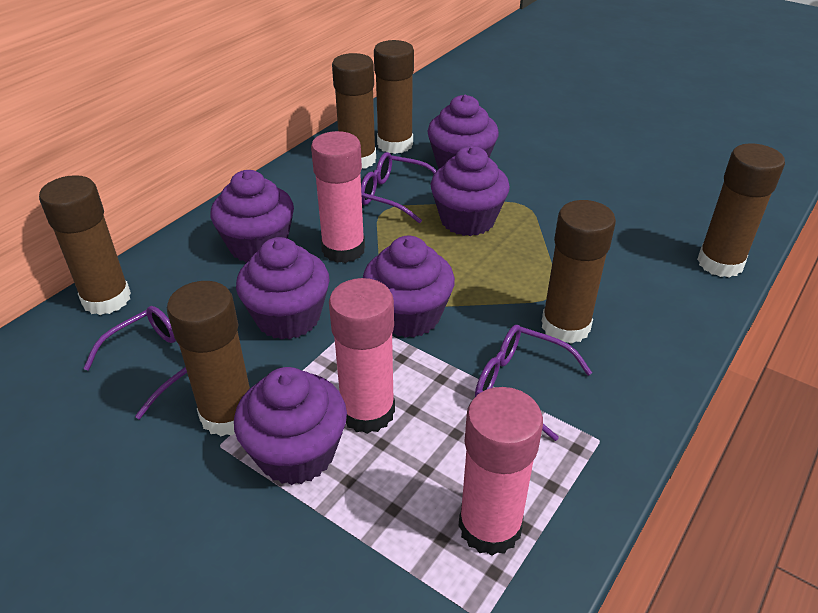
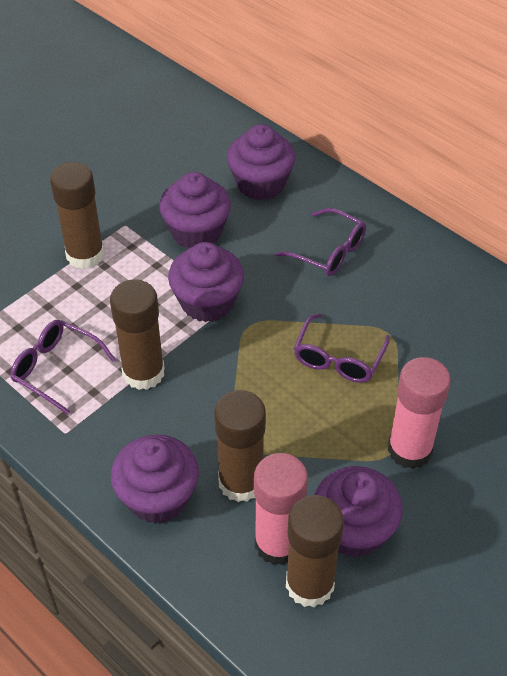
brown glue stick: 6 -> 4
pink glue stick: 3 -> 2
purple cupcake: 6 -> 5

